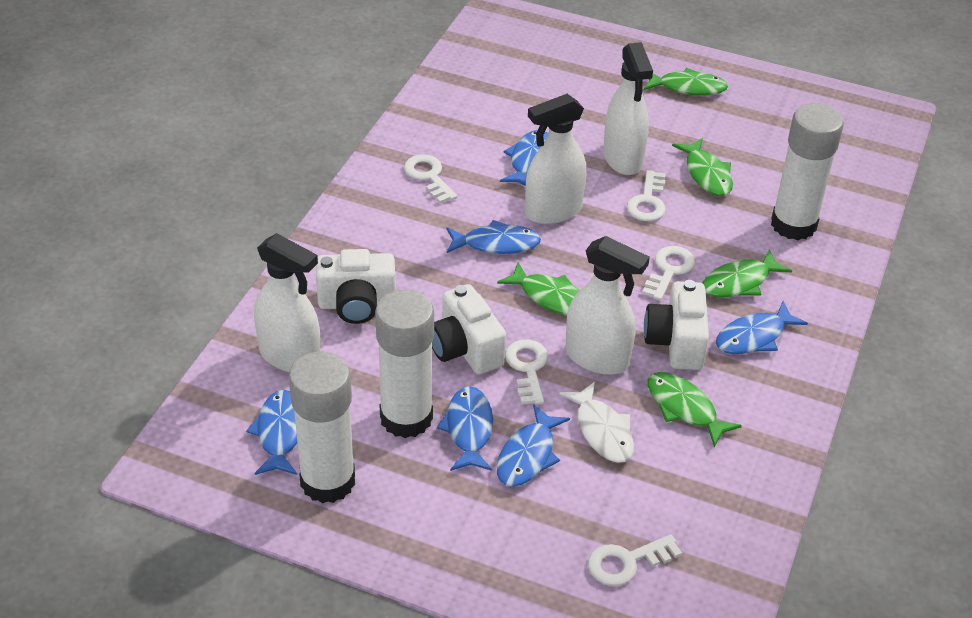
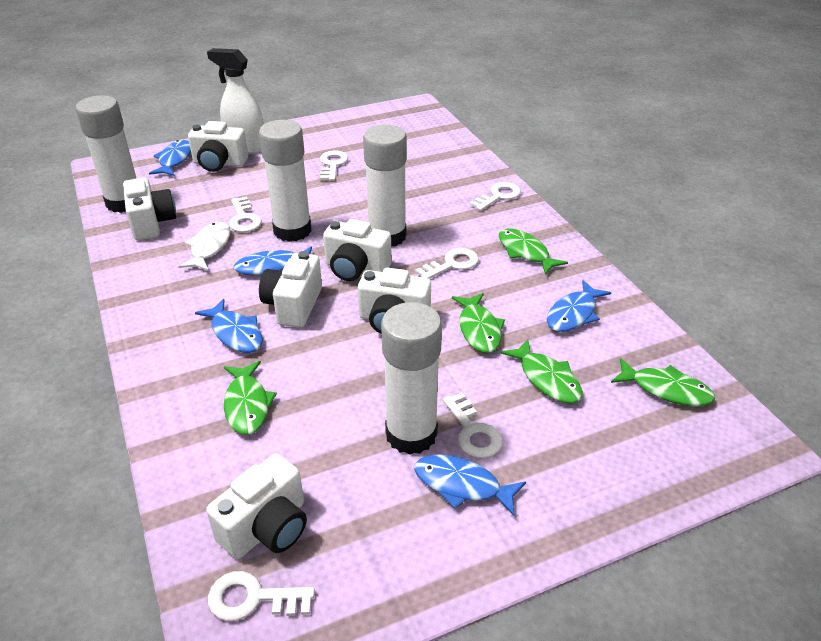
blue fish: 6 -> 5
white camera: 3 -> 6
white glue stick: 3 -> 4
white key: 5 -> 6
white spray bottle: 4 -> 1

